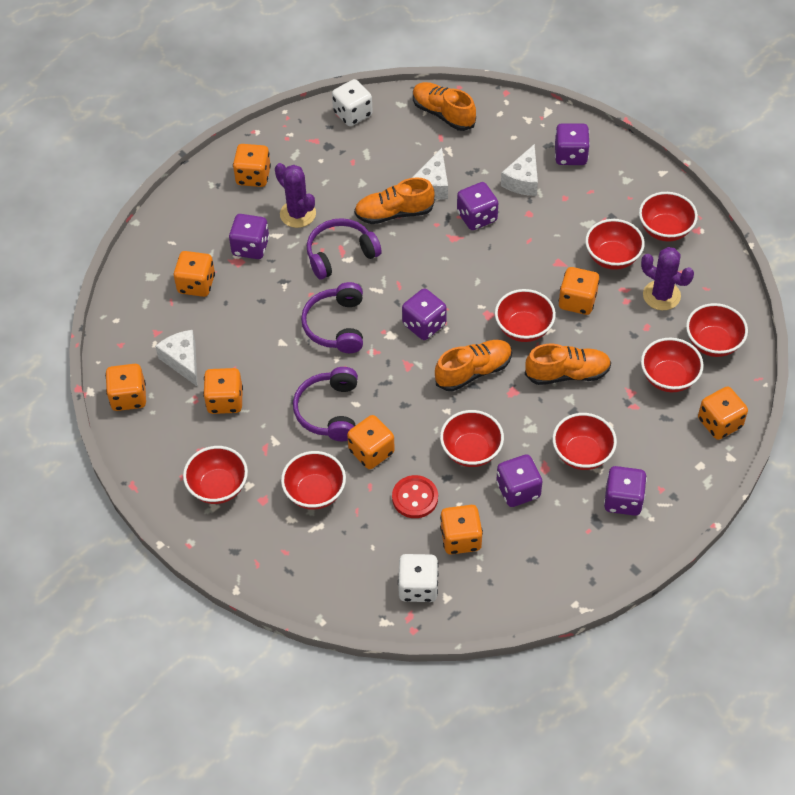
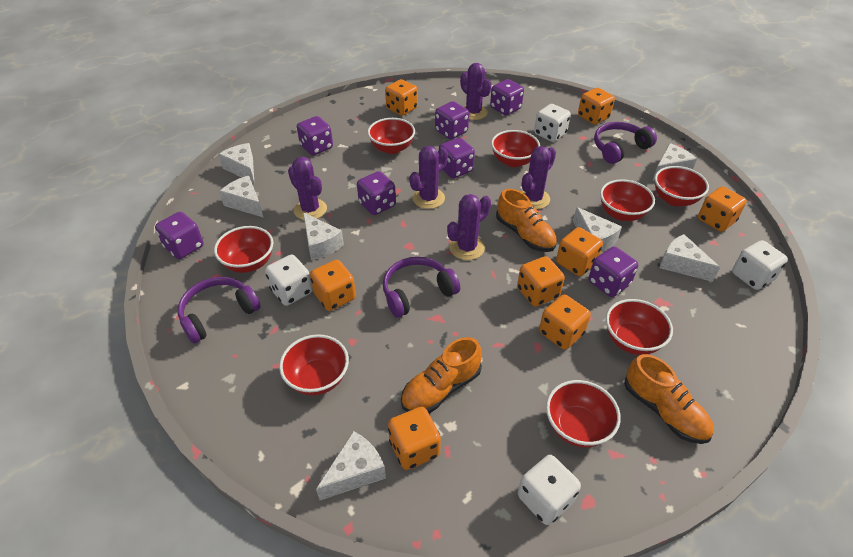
orange shoe: 4 -> 3
purple cactus: 2 -> 5
purple dice: 6 -> 7
red bowl: 9 -> 8
red button: 1 -> 0
white cheese: 3 -> 7
white dice: 2 -> 4

